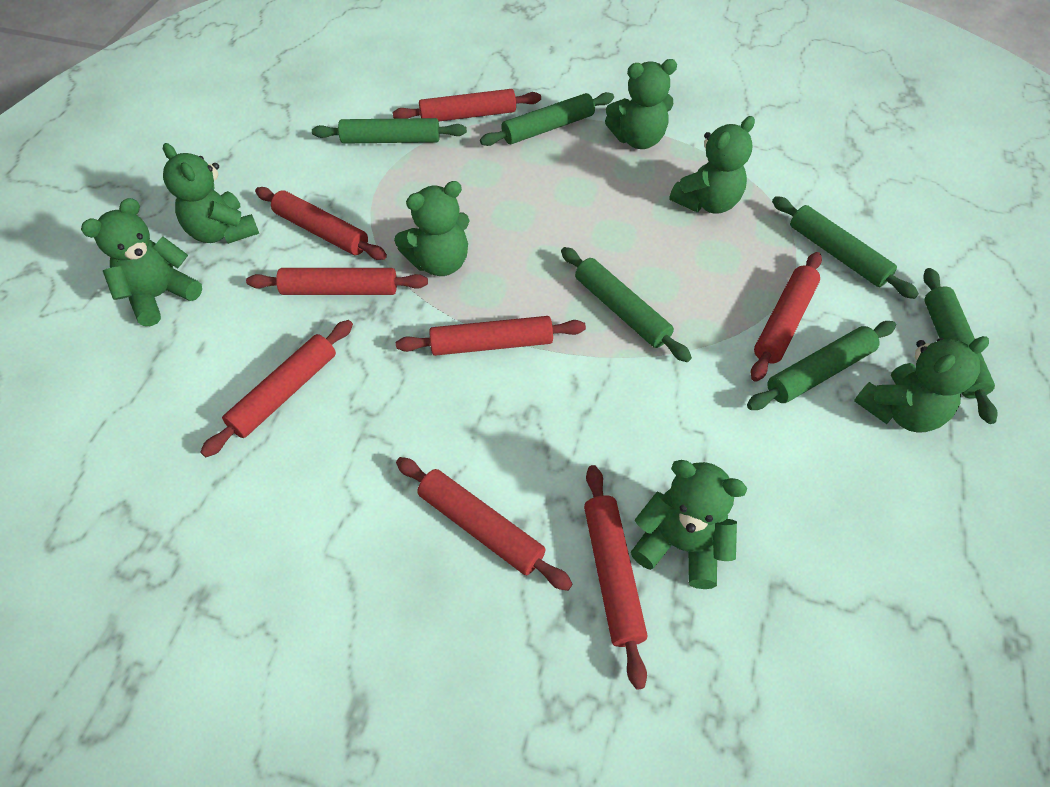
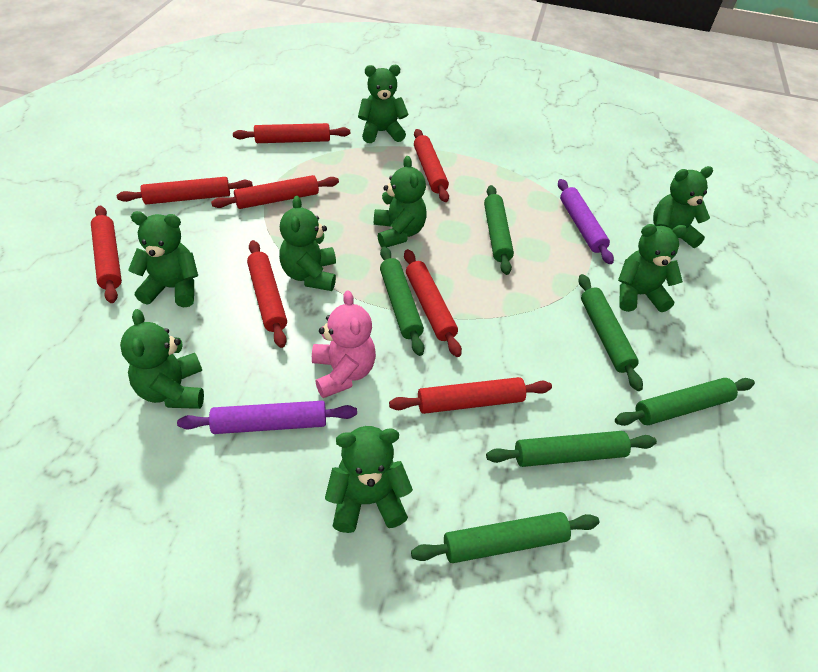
green teddy bear: 7 -> 8
pink teddy bear: 0 -> 1
purple rolling pin: 0 -> 2

